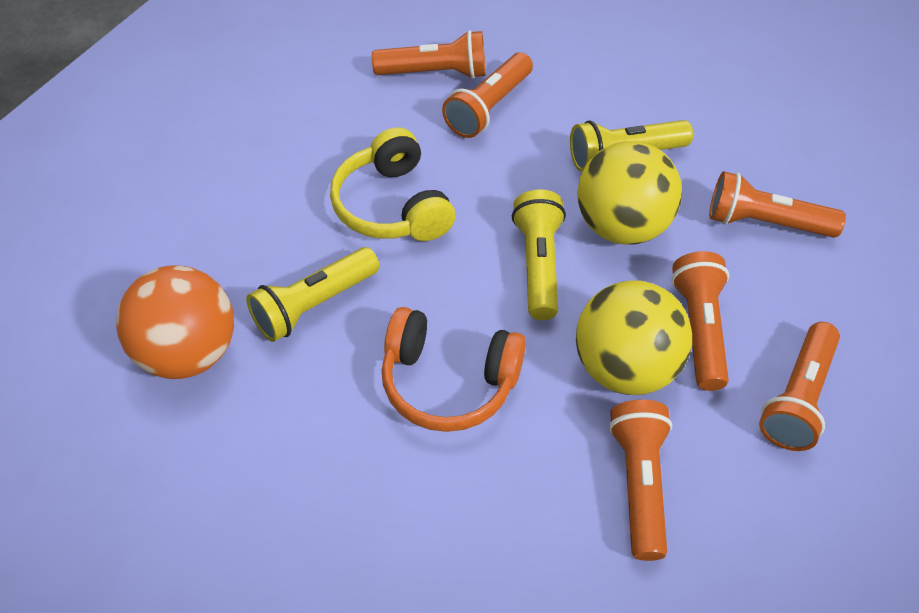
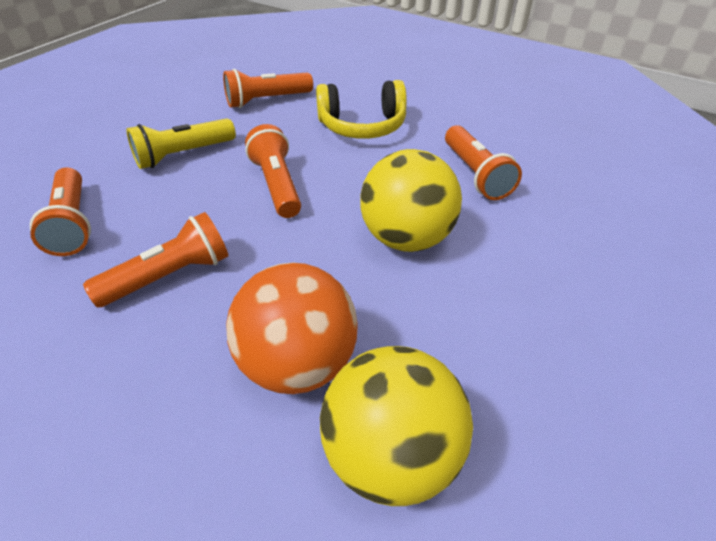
orange flashlight: 6 -> 5
orange headphones: 1 -> 0
yellow flashlight: 3 -> 1

